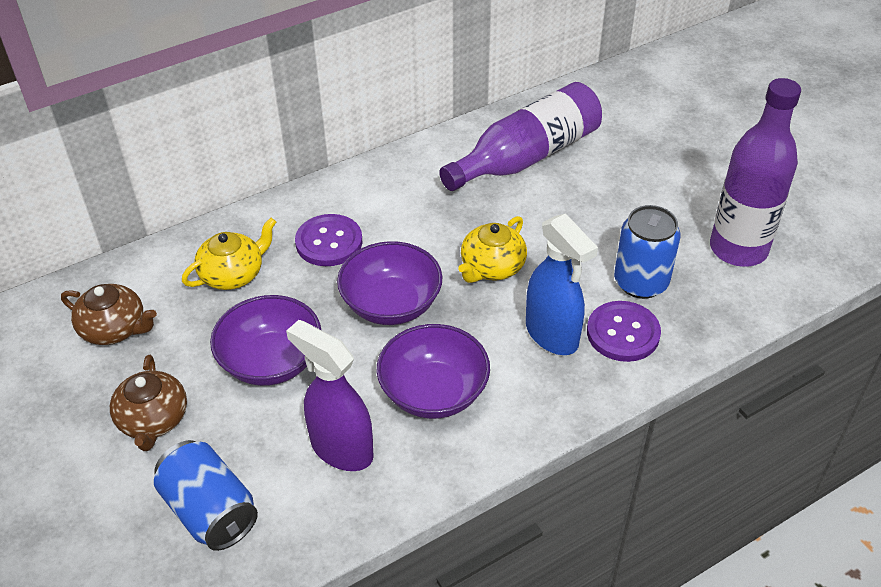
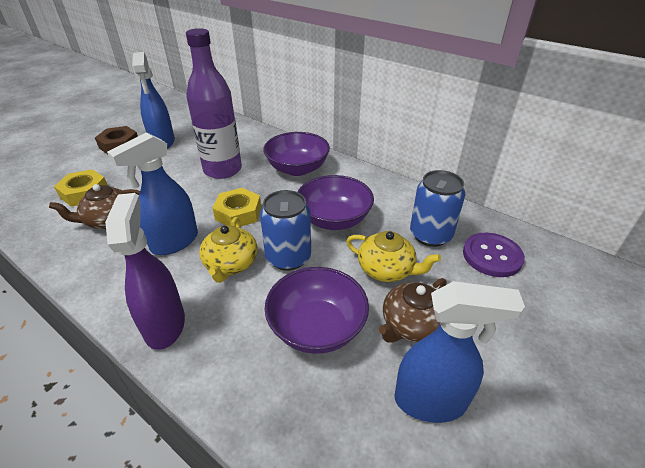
blue spray bottle: 1 -> 3
brown nut: 0 -> 1
purple bottle: 2 -> 1
purple button: 2 -> 1
yellow nut: 0 -> 2

